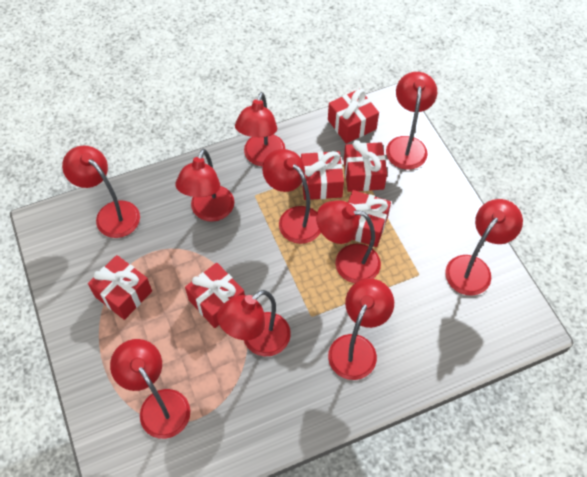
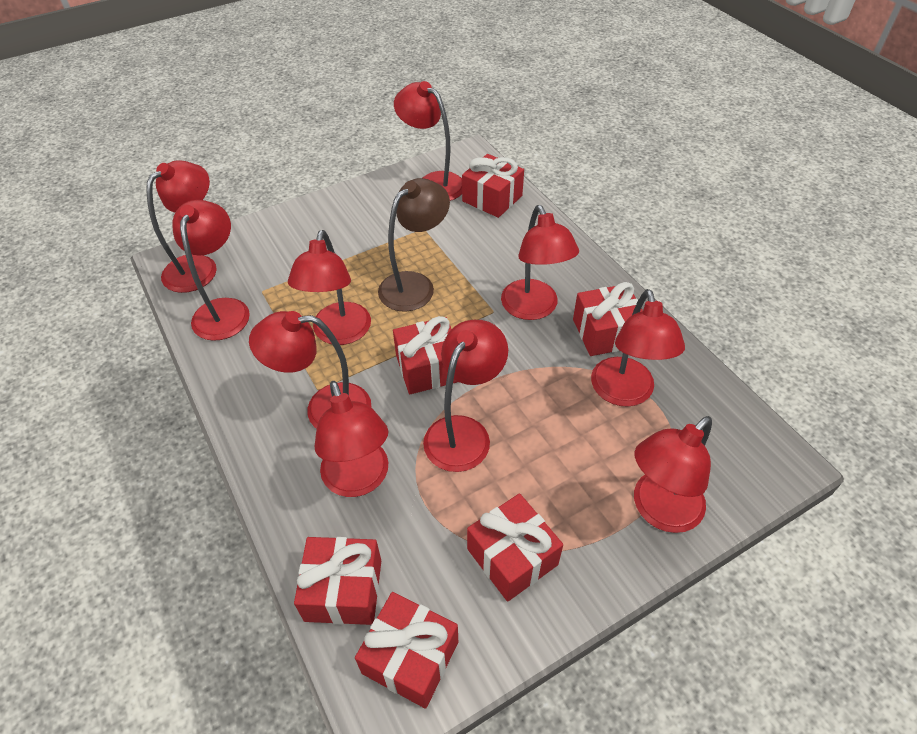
brown lamp: 0 -> 1

